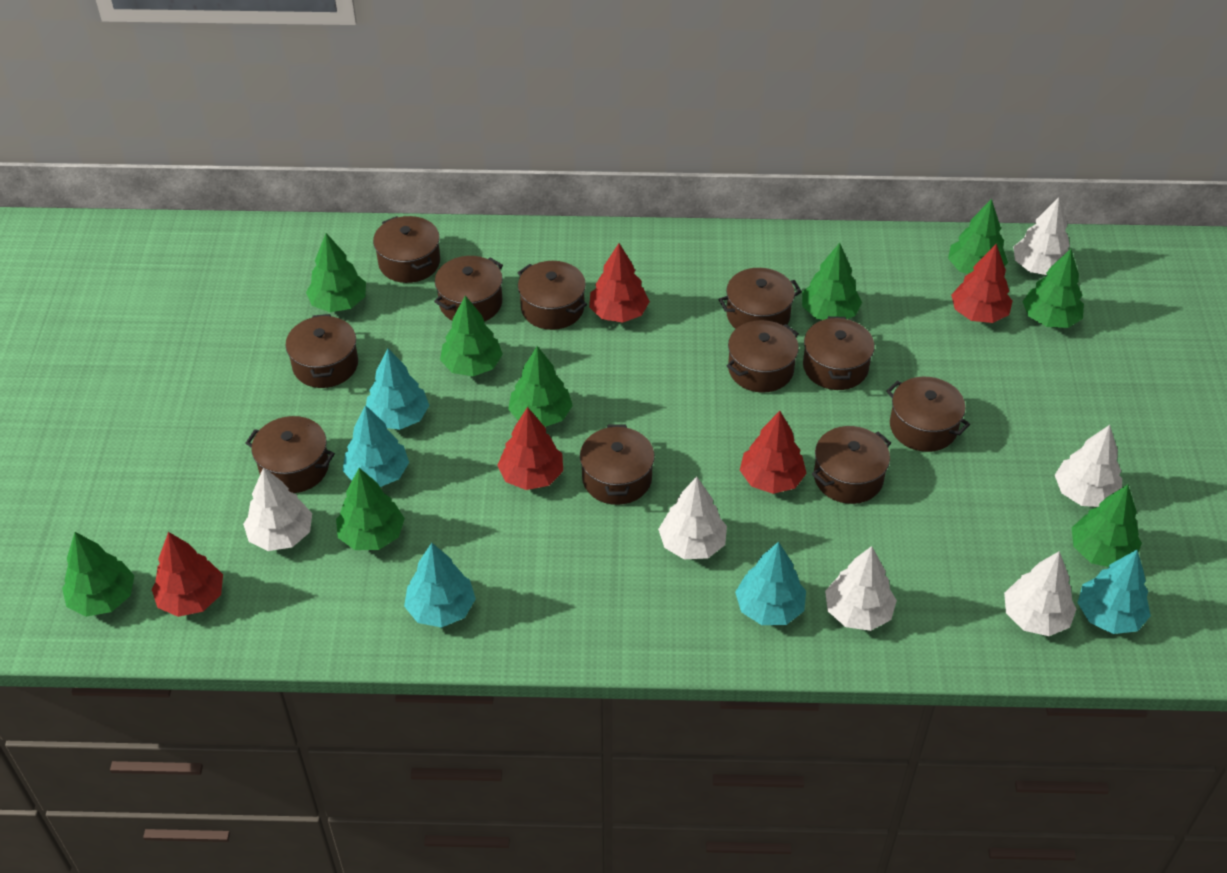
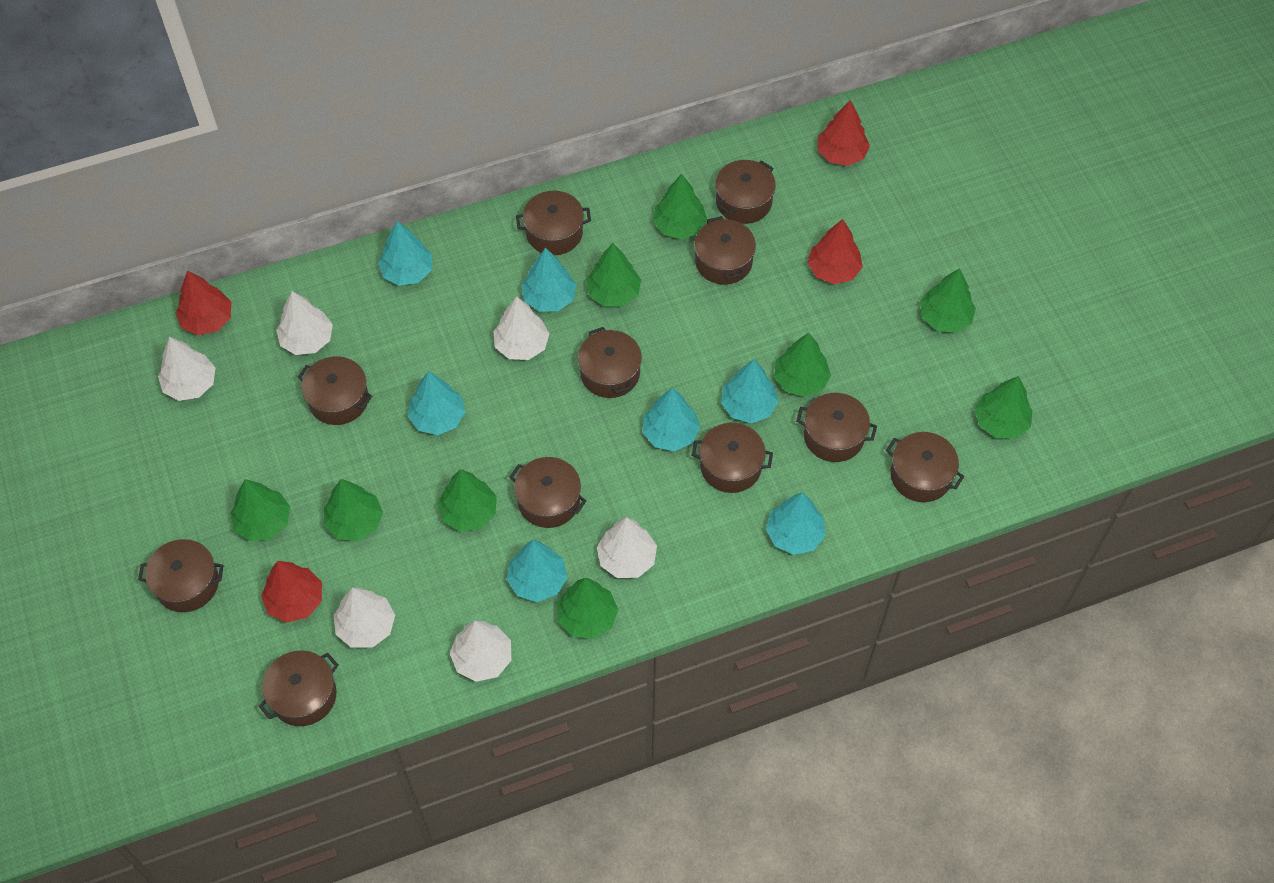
red tree: 5 -> 4
turquoise tree: 5 -> 7

